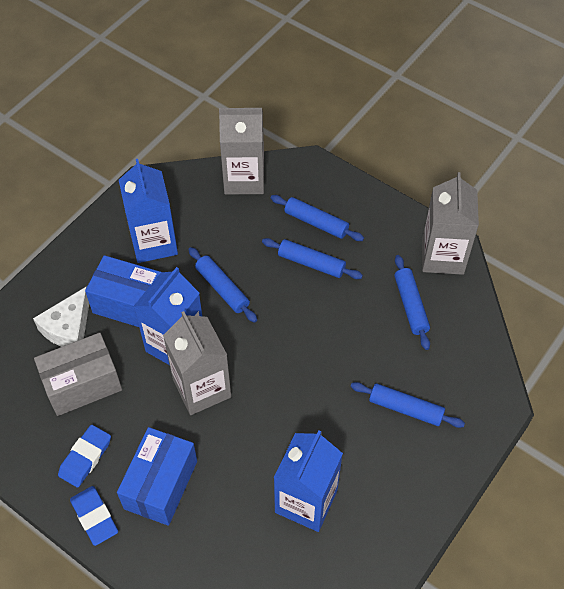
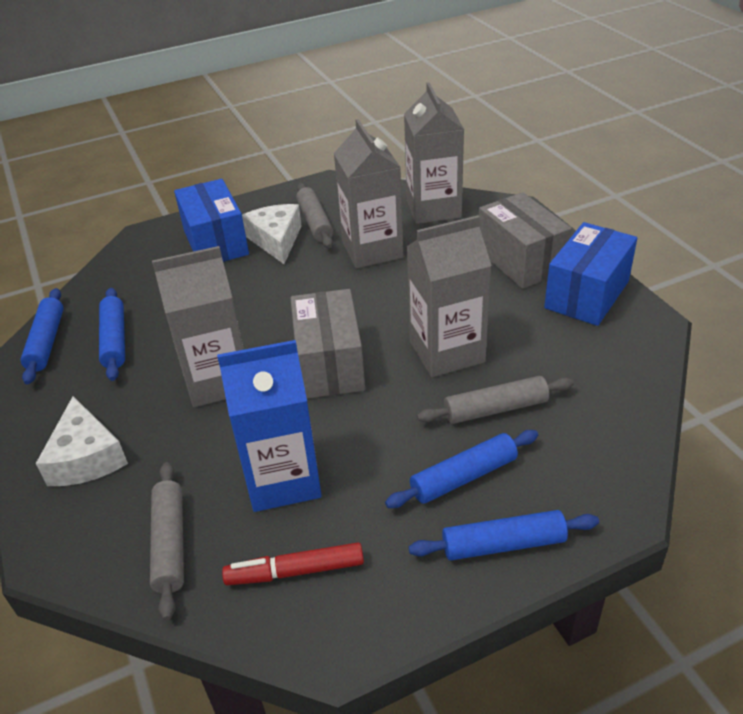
blue carton: 3 -> 1
blue eraser: 2 -> 0
blue rolling pin: 5 -> 4
grey box: 1 -> 2
grey carton: 3 -> 4
grey rolling pin: 0 -> 3
red marker: 0 -> 1
white cheese: 1 -> 2

